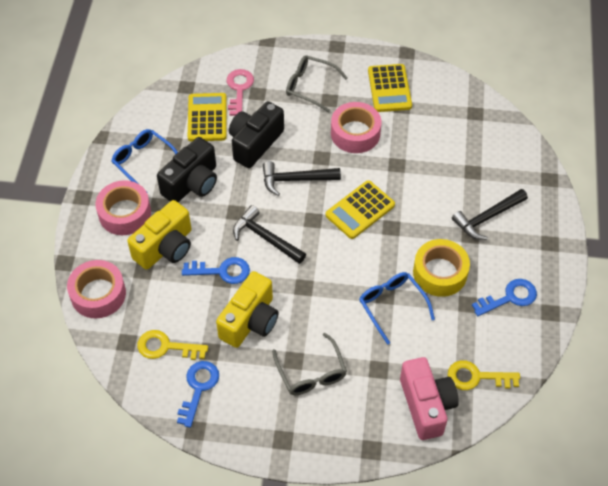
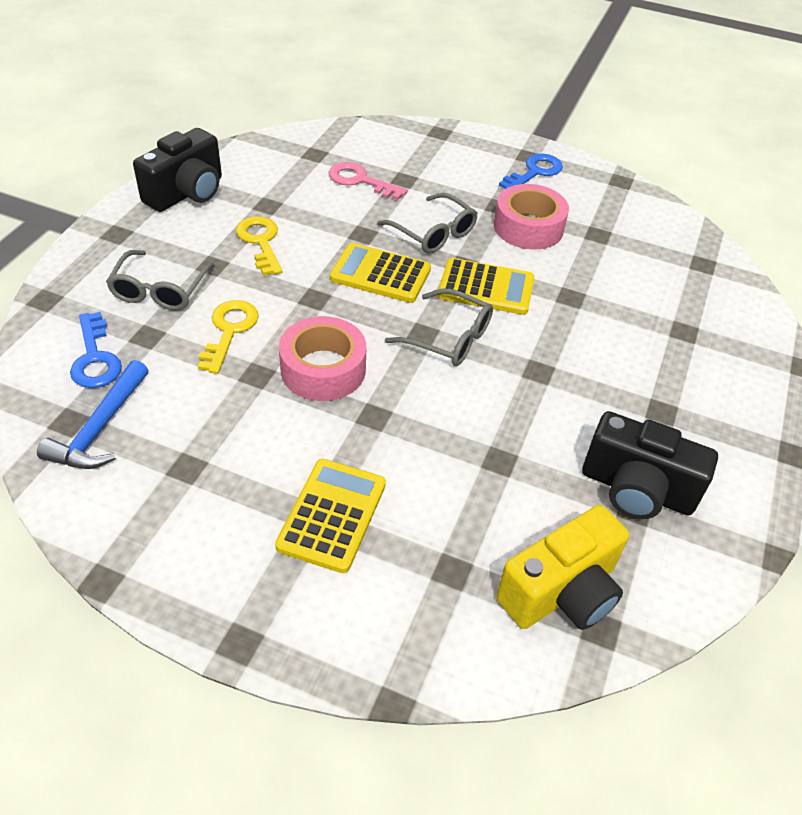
black hammer: 3 -> 0
blue glasses: 2 -> 0
blue hammer: 0 -> 1
blue key: 3 -> 2
grey glasses: 2 -> 3
pink camera: 1 -> 0
pink tape: 3 -> 2
yellow camera: 2 -> 1
yellow tape: 1 -> 0

